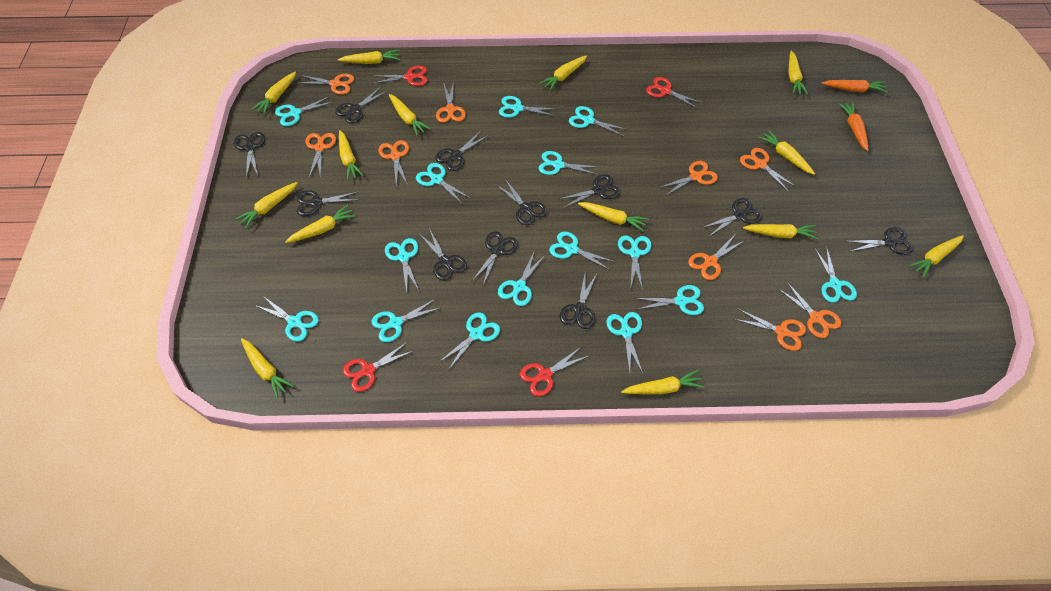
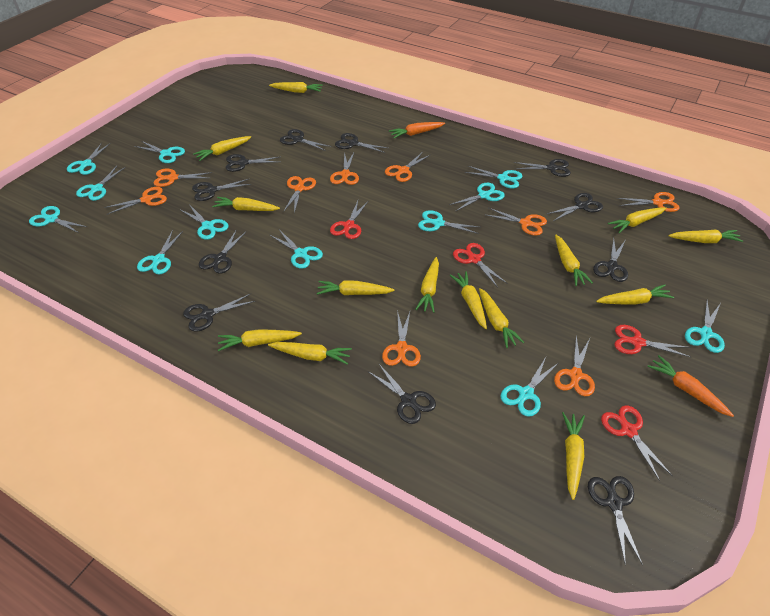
turquoise scissors: 15 -> 12

